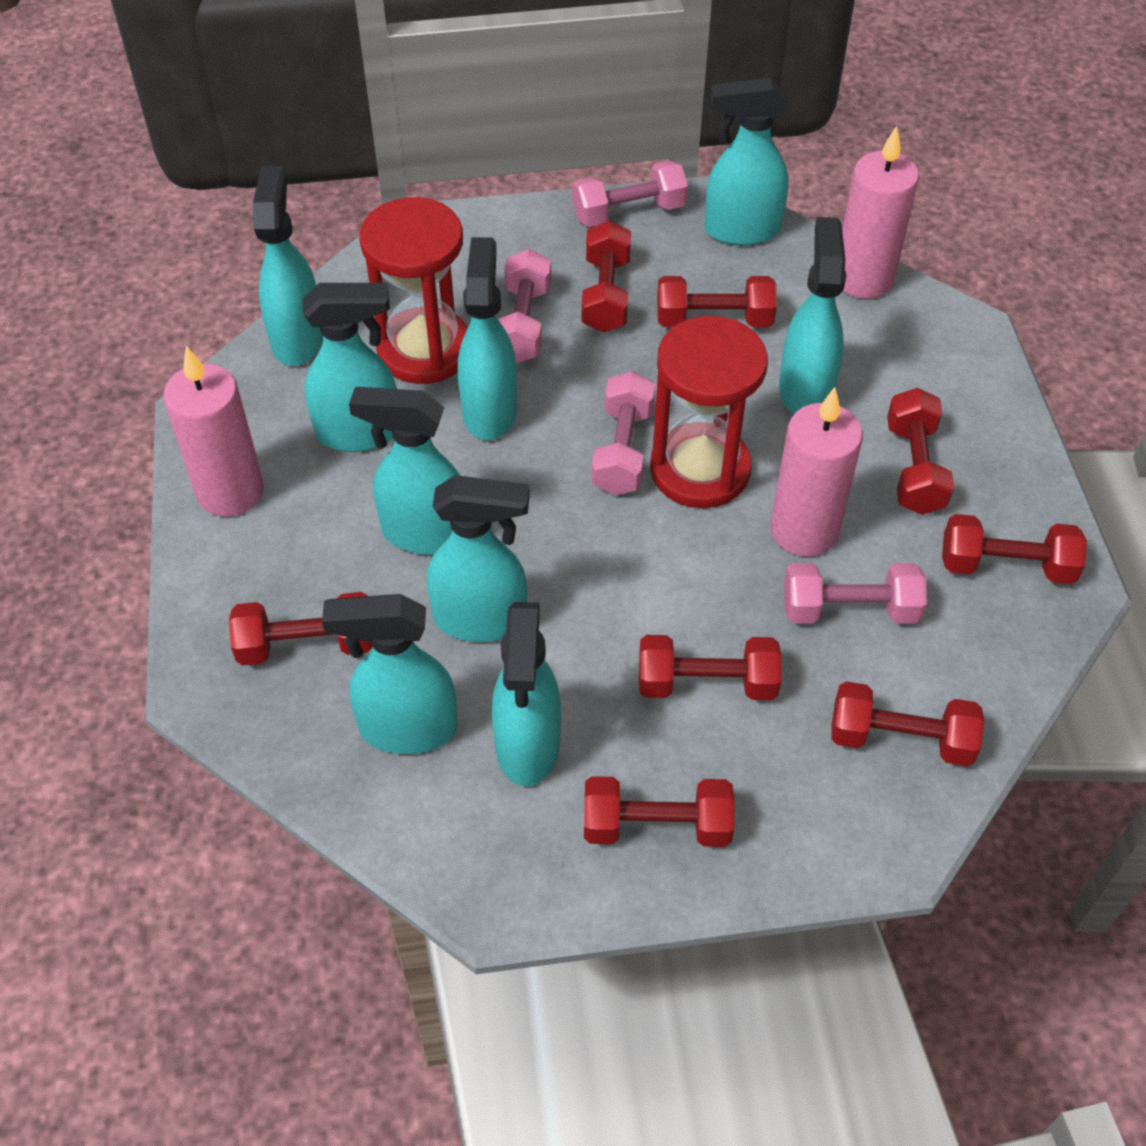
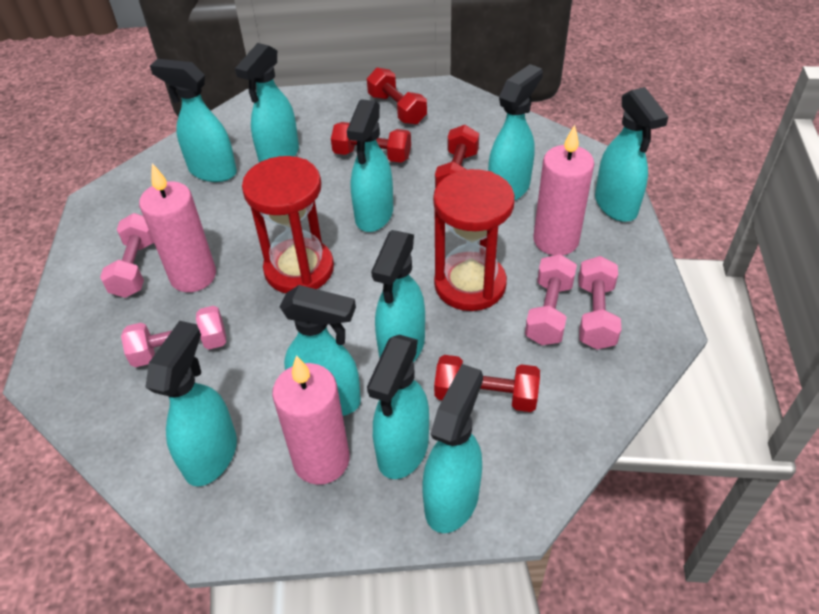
red dumbbell: 8 -> 4
turquoise spray bottle: 9 -> 10

